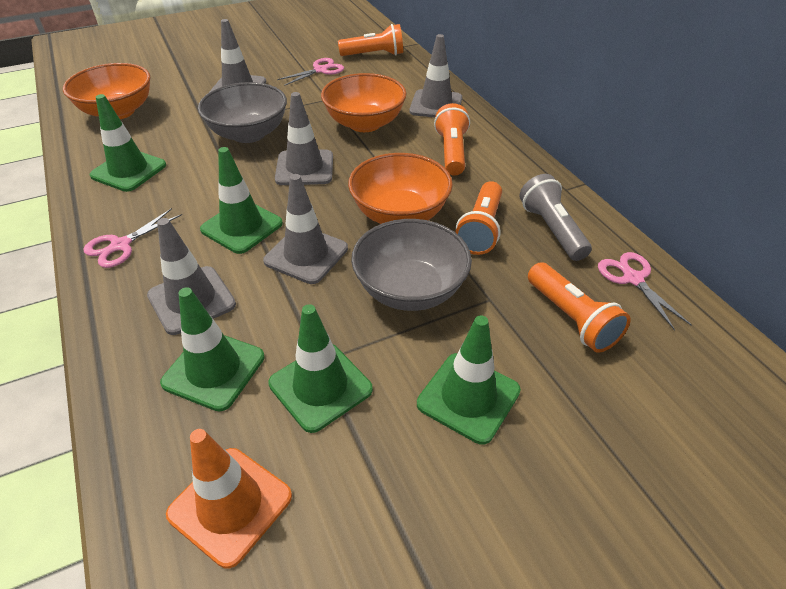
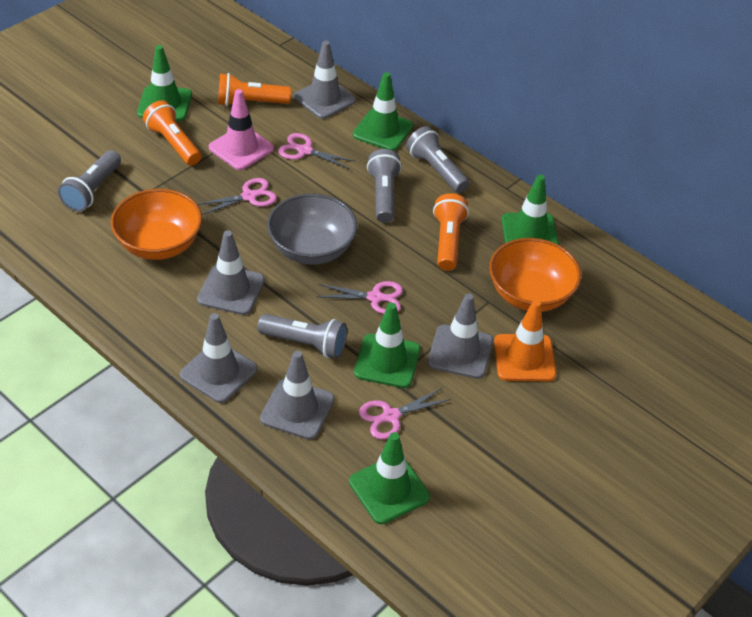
grey bowl: 2 -> 1
grey flashlight: 1 -> 4
orange bowl: 3 -> 2
orange flashlight: 4 -> 3
pink scissors: 3 -> 4
pink traffic cone: 0 -> 1

